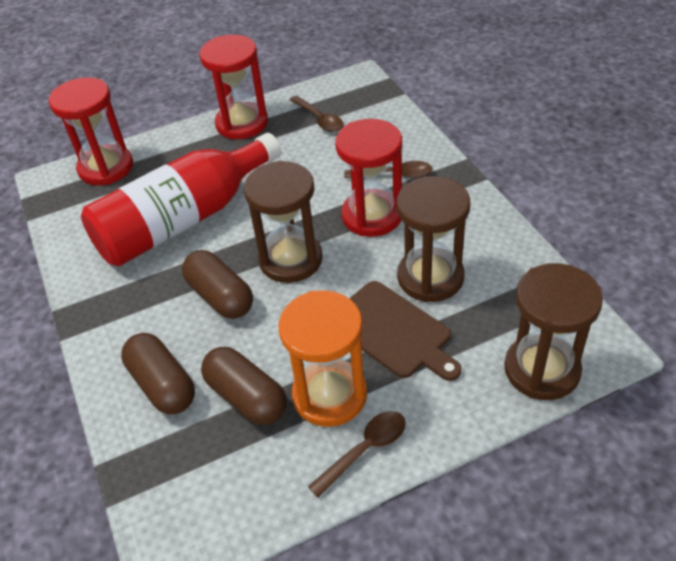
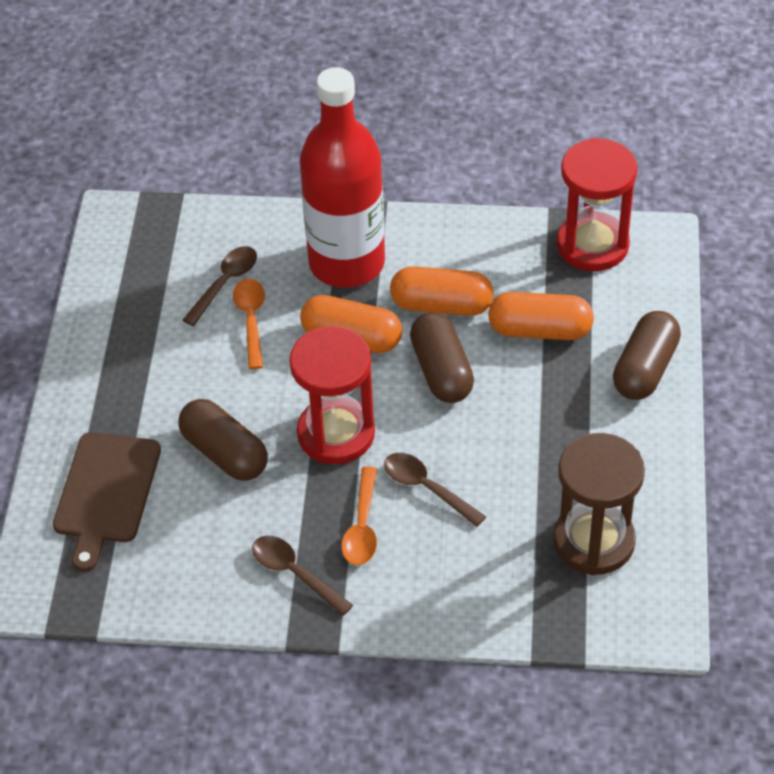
brown hourglass: 3 -> 1
orange capsule: 0 -> 3
orange hourglass: 1 -> 0
orange spoon: 0 -> 2
red hourglass: 3 -> 2

